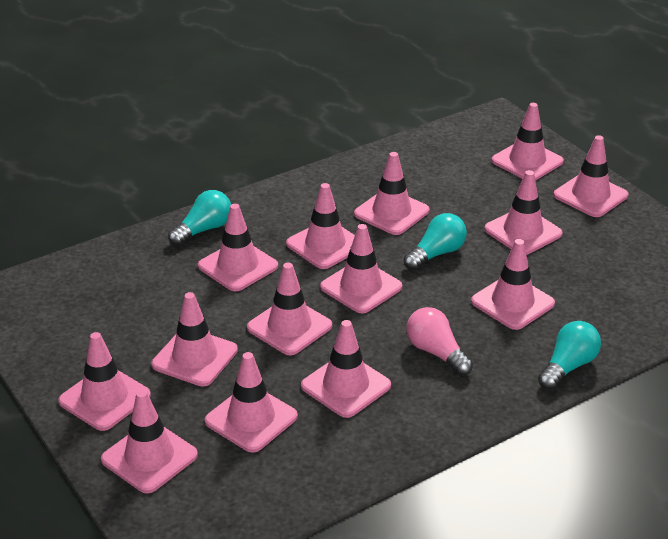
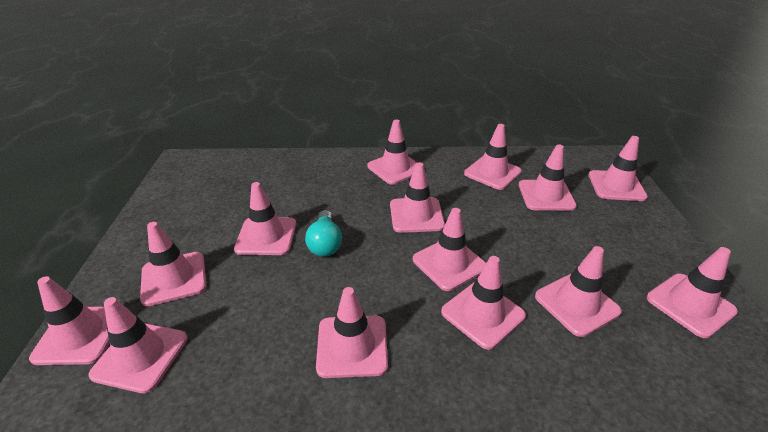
pink light bulb: 1 -> 0
turquoise light bulb: 3 -> 1

